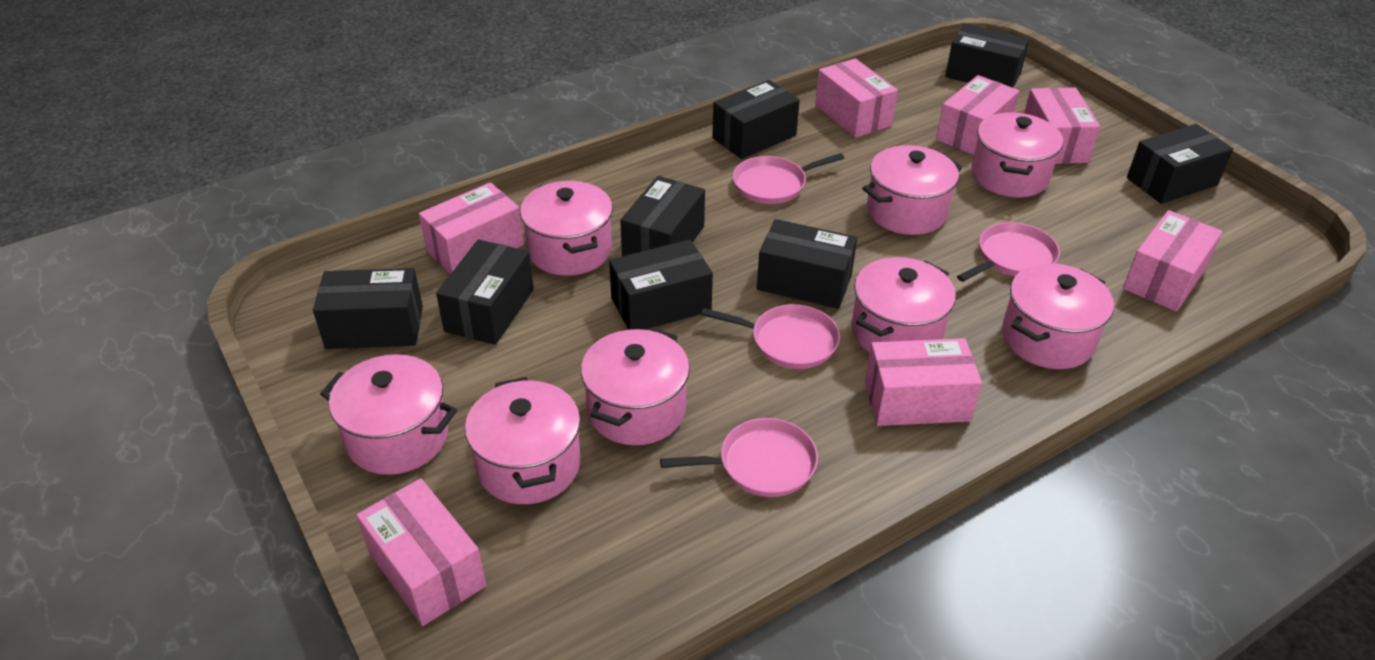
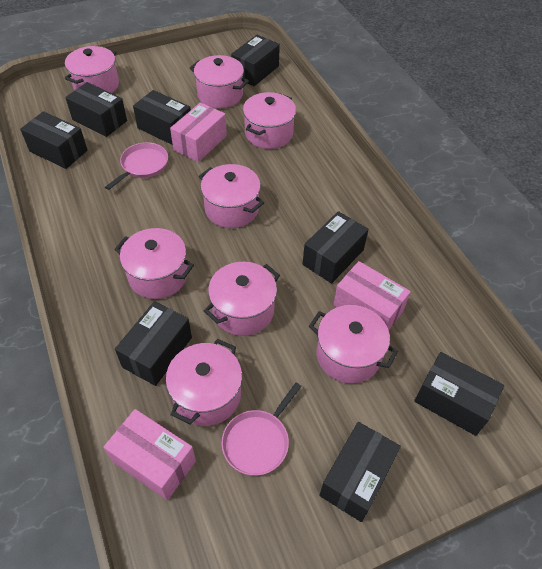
pink box: 7 -> 3
pink pan: 4 -> 2

